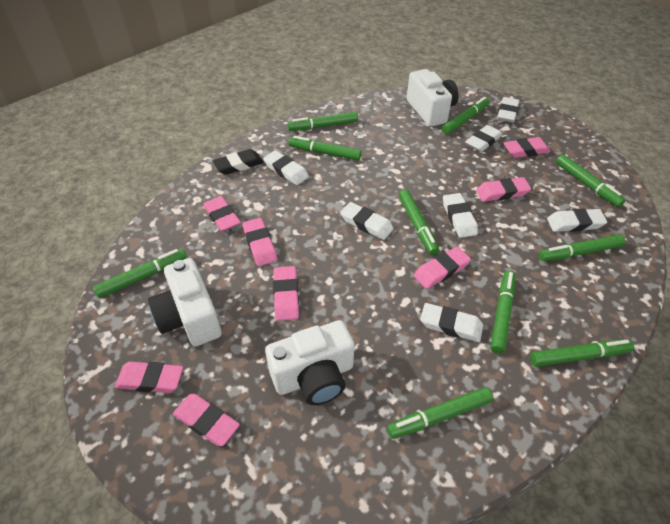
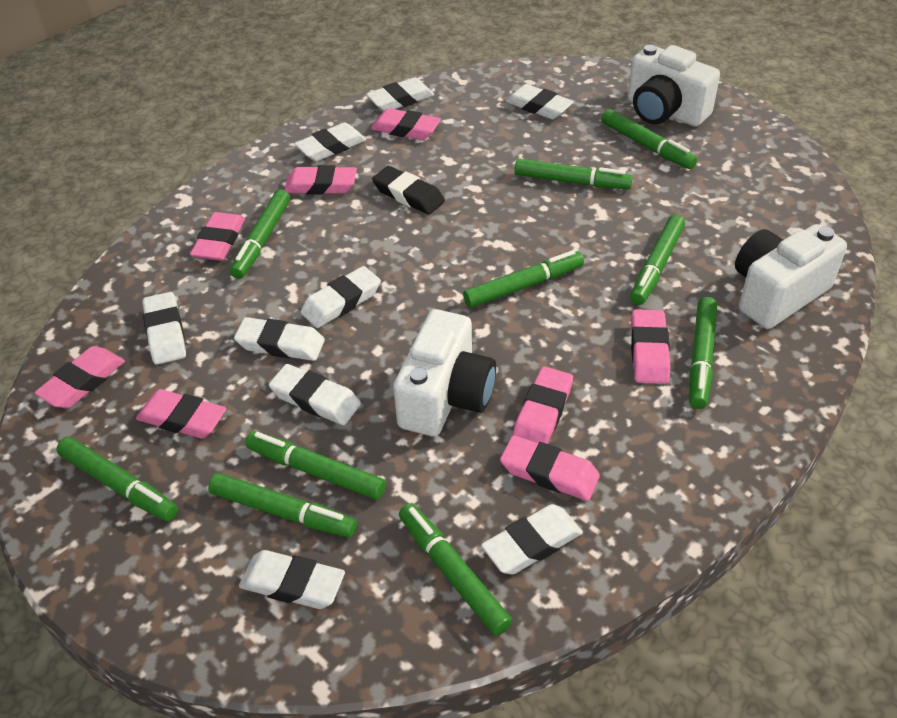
white eraser: 7 -> 9

